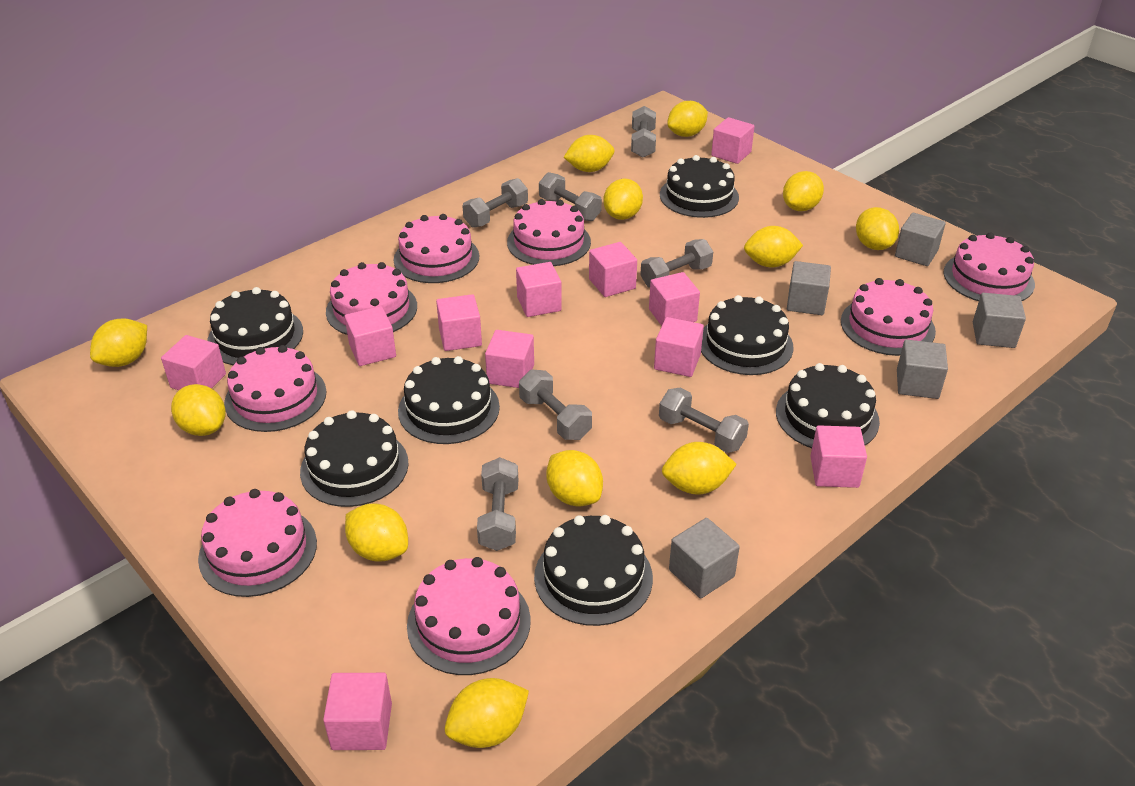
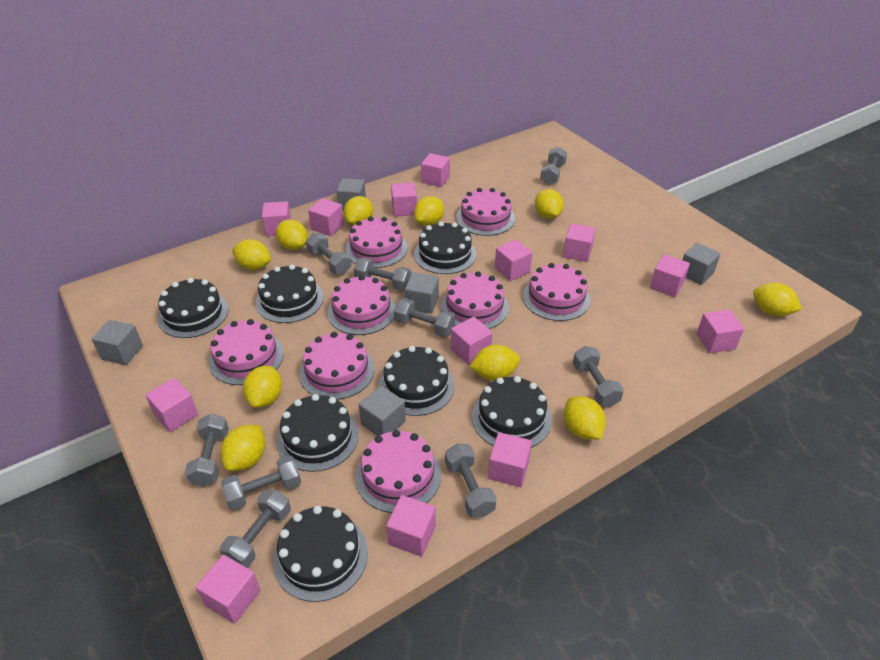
grey dumbbell: 7 -> 9
pink cube: 11 -> 13
yellow lemon: 12 -> 10

